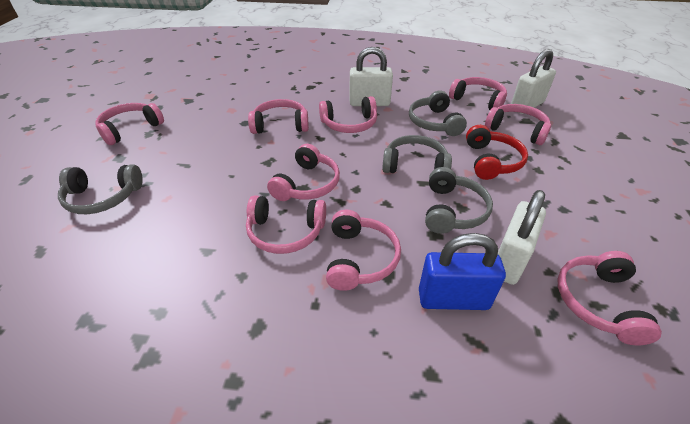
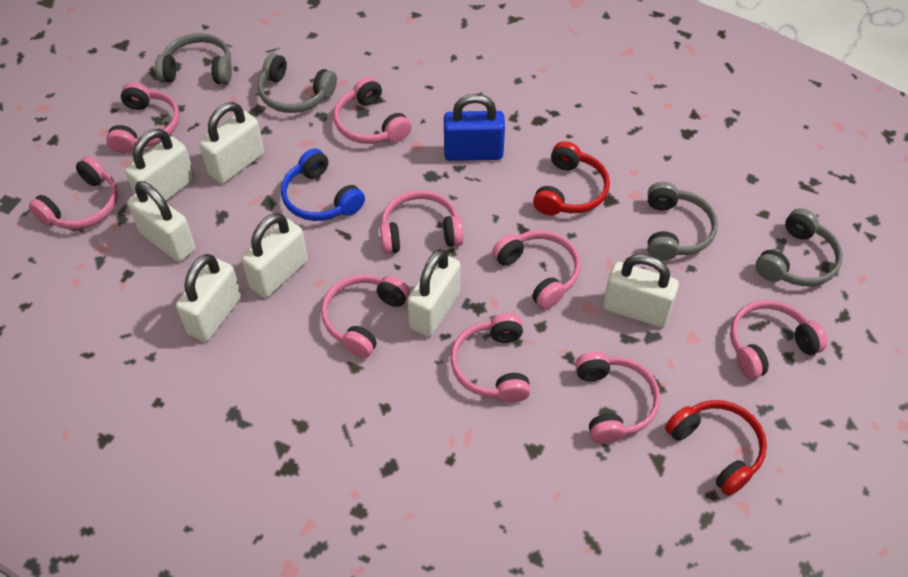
blue headphones: 0 -> 1
red headphones: 1 -> 2
white padlock: 3 -> 7

